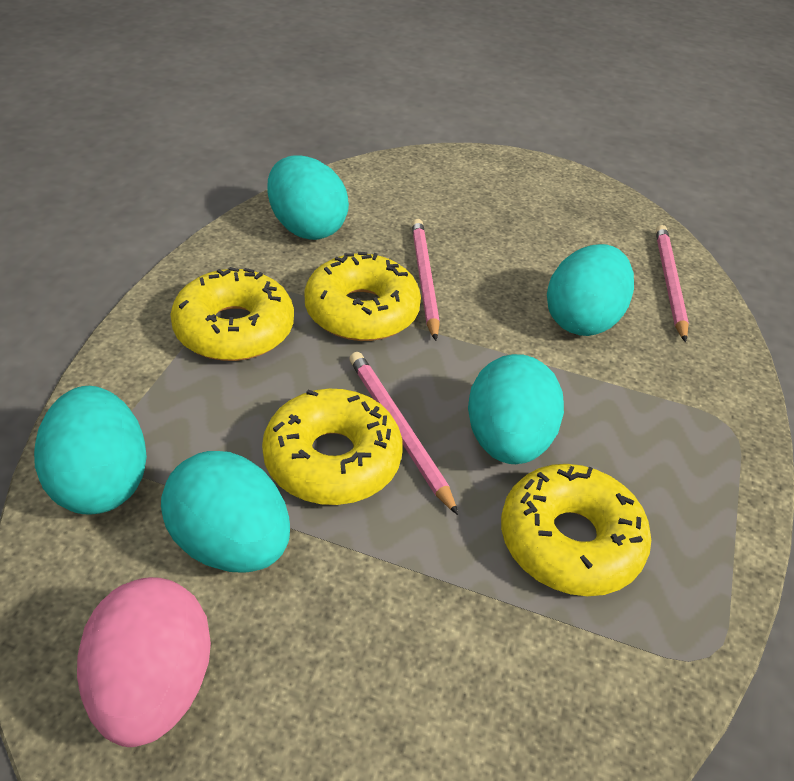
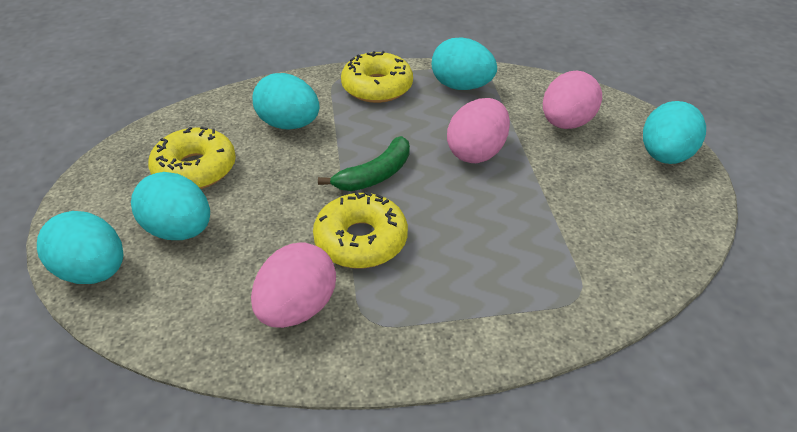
green banana: 0 -> 1
pink egg: 1 -> 3
pink pencil: 3 -> 0
yellow donut: 4 -> 3

